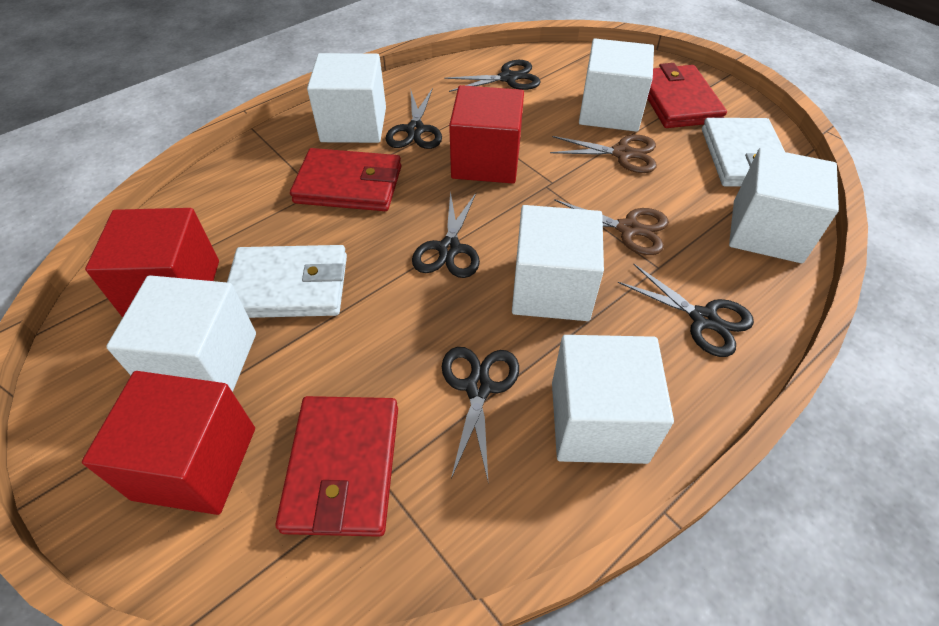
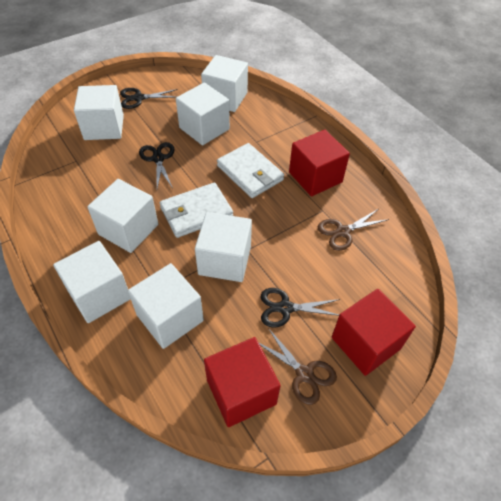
black scissors: 5 -> 3
red wallet: 3 -> 0
white cube: 6 -> 7

